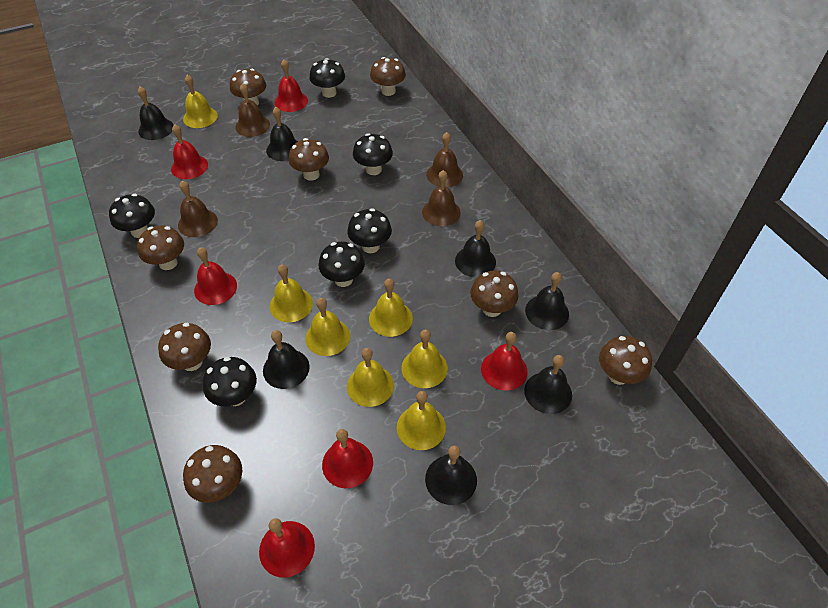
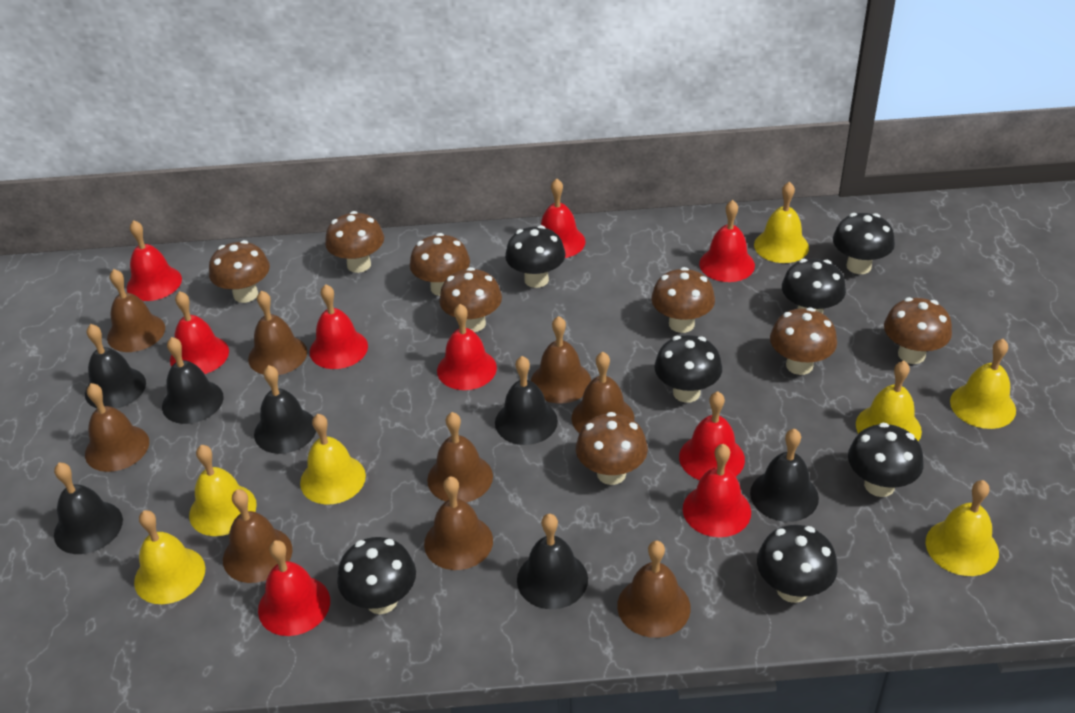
black mushroom: 6 -> 7
brown bell: 4 -> 9
red bell: 6 -> 9

